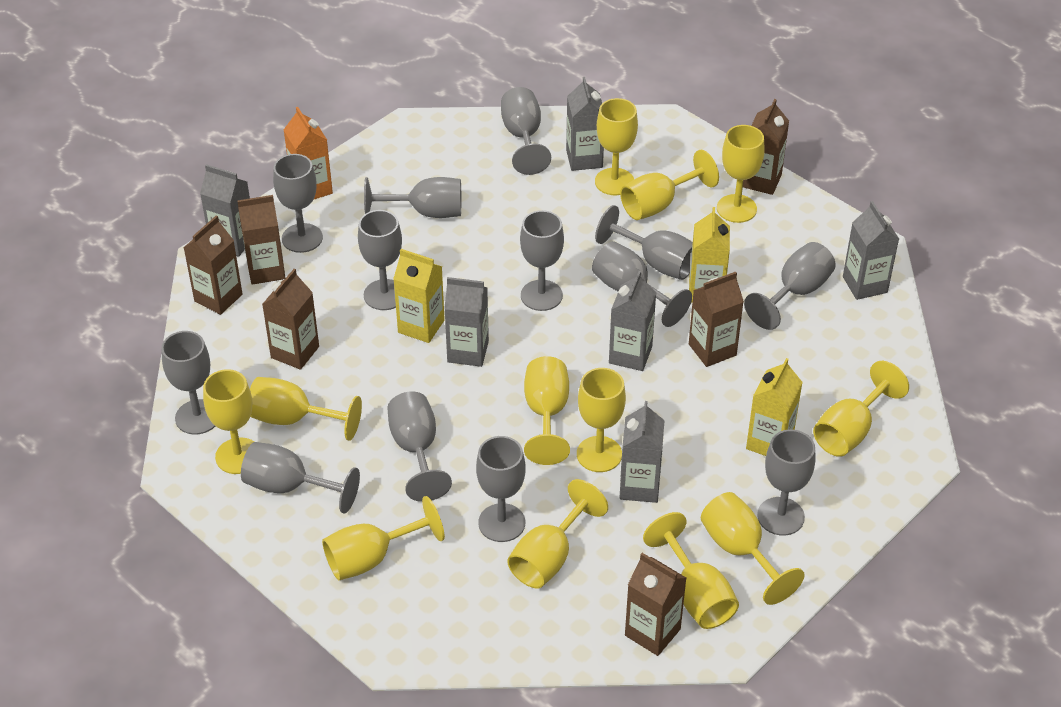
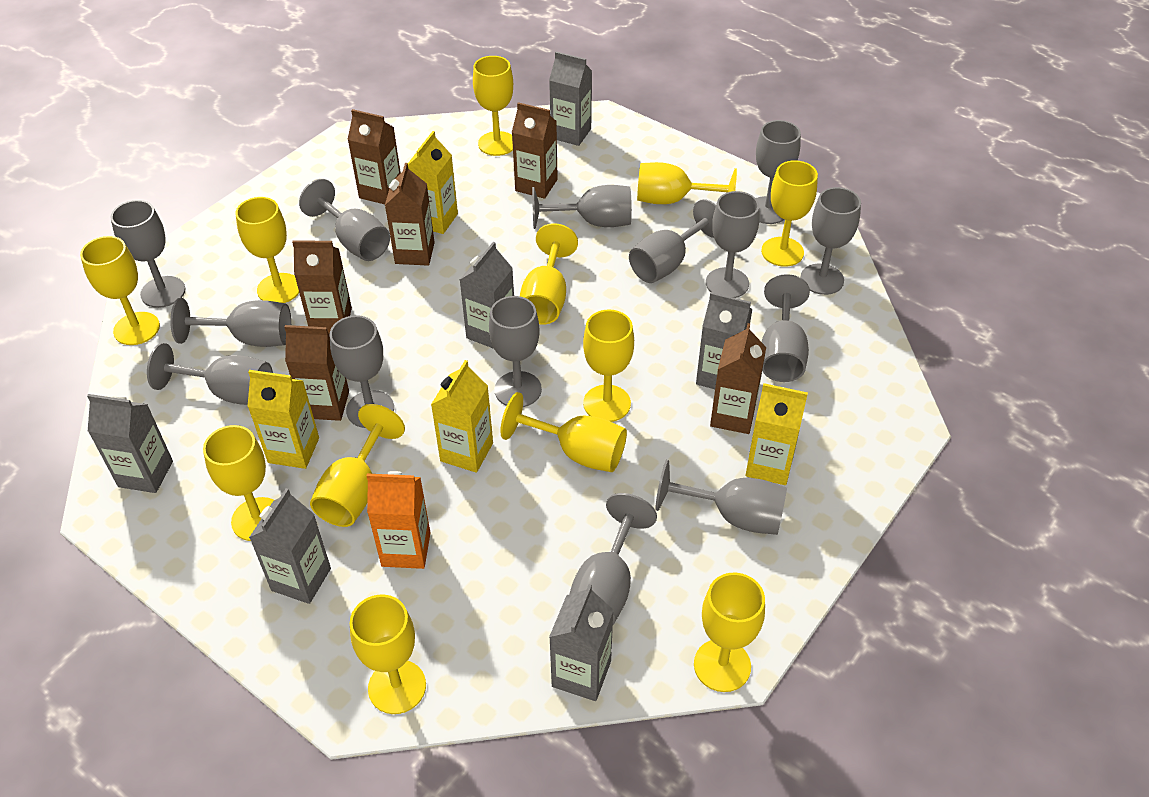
grey goblet: 13 -> 14
yellow carton: 3 -> 4

